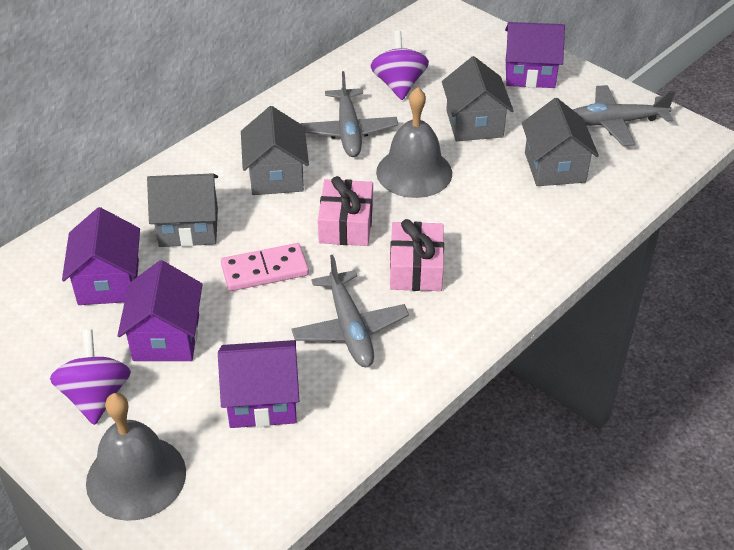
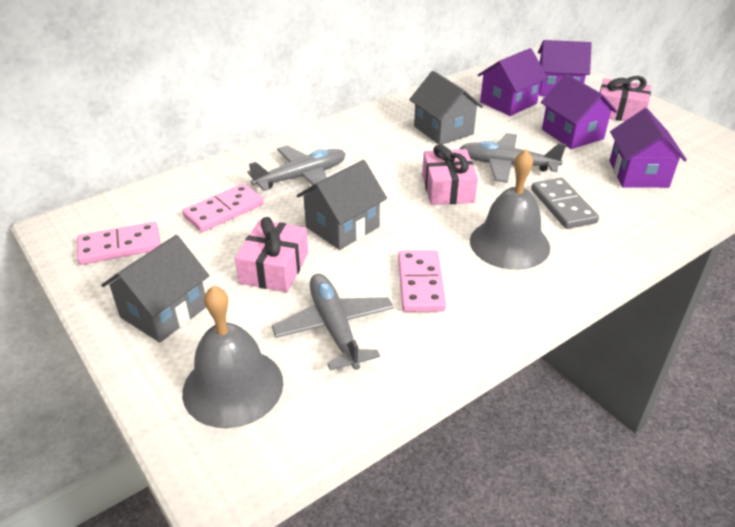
grey domino: 0 -> 1
grey house: 4 -> 3
pink domino: 1 -> 3
pink gift: 2 -> 3
purple spinning top: 2 -> 0

